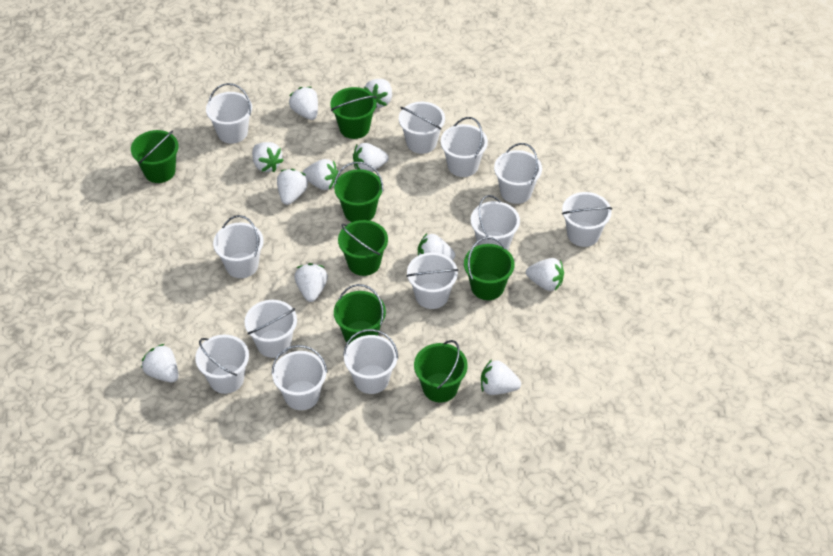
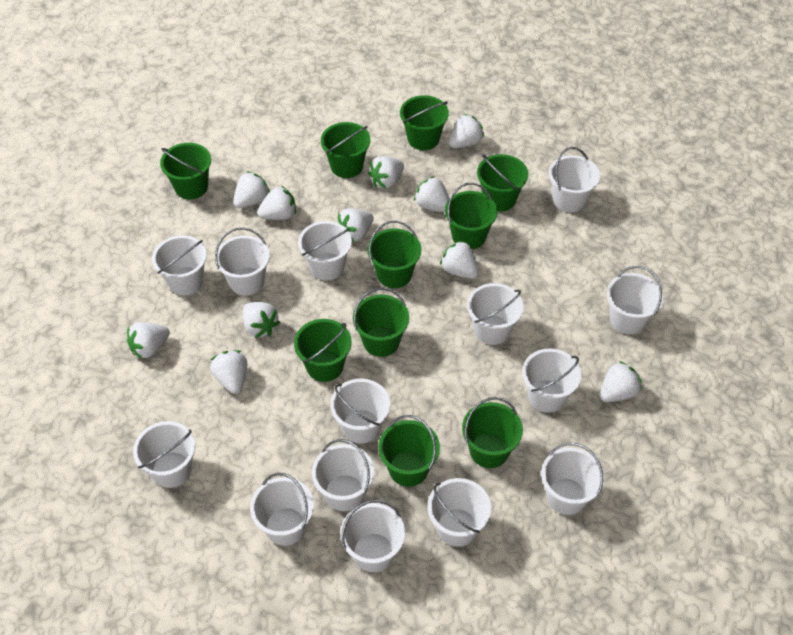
green bucket: 7 -> 10
white bucket: 12 -> 14

